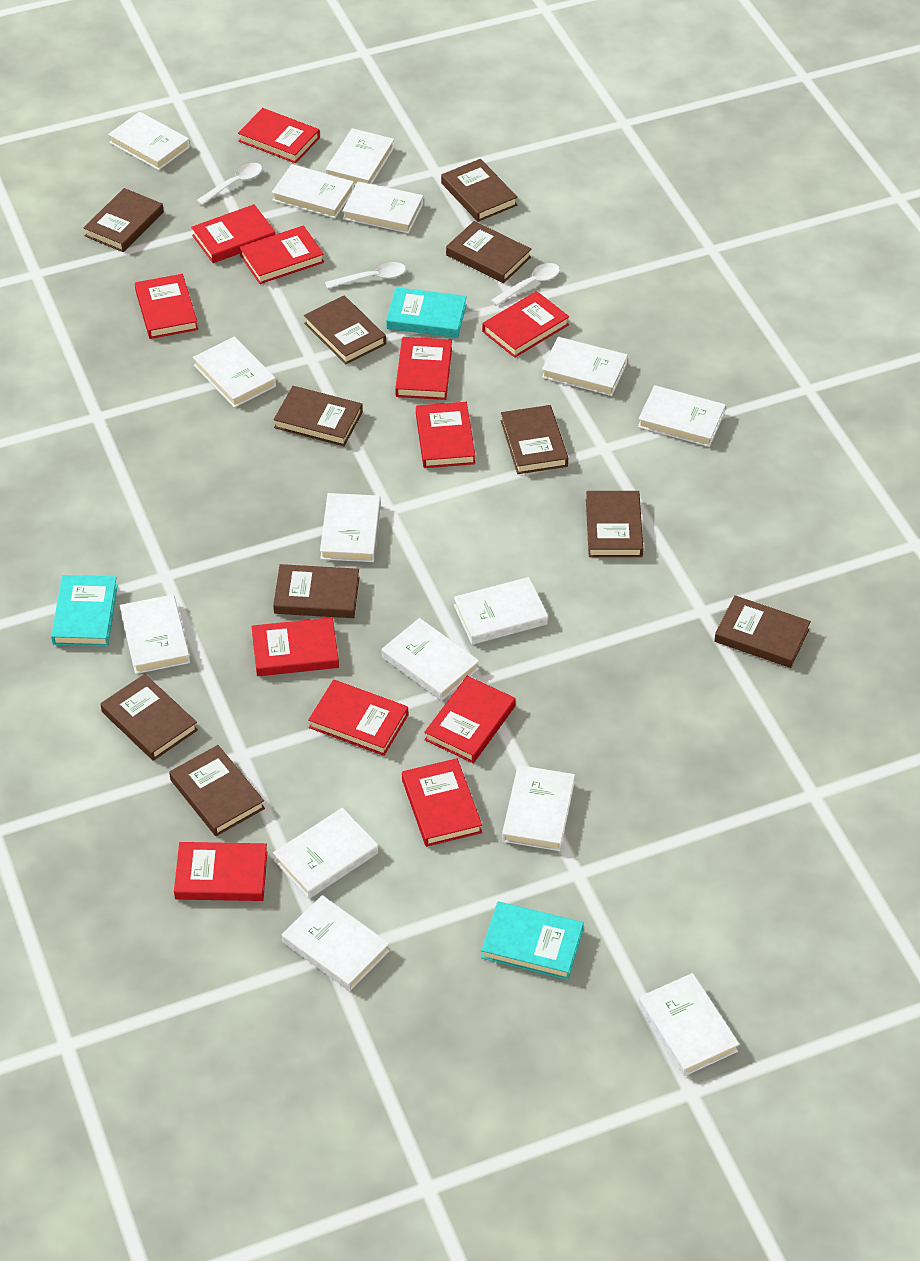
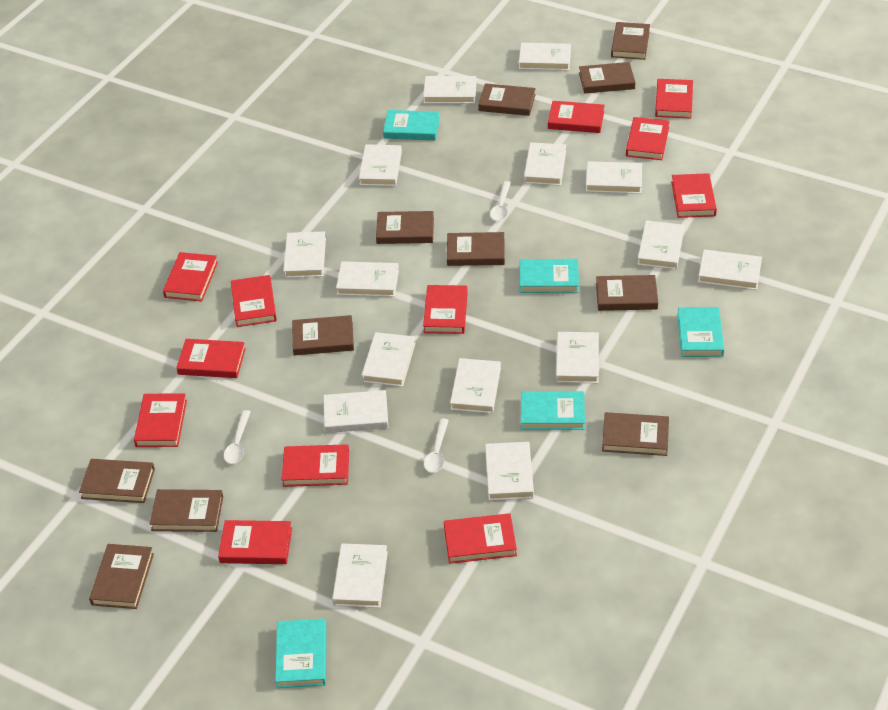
turquoise book: 3 -> 5

